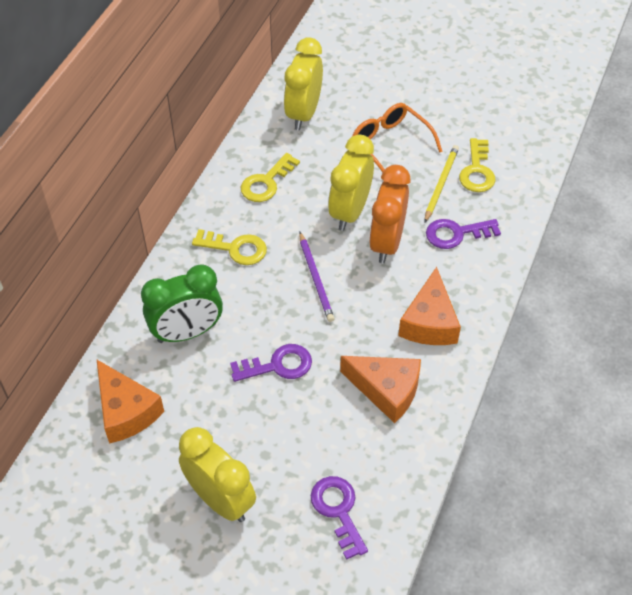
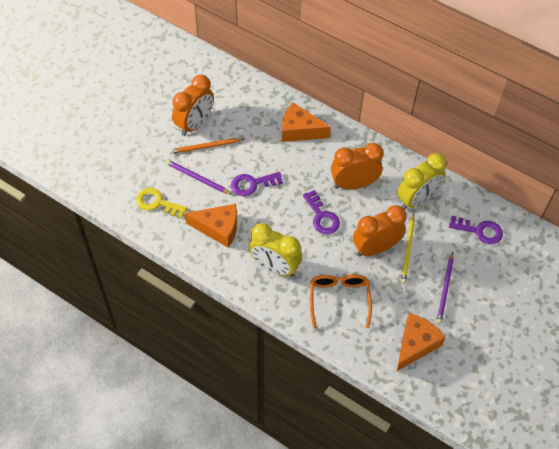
green clock: 1 -> 0
orange clock: 1 -> 3
orange pencil: 0 -> 1
purple pencil: 1 -> 2
yellow clock: 3 -> 2
yellow key: 3 -> 1

